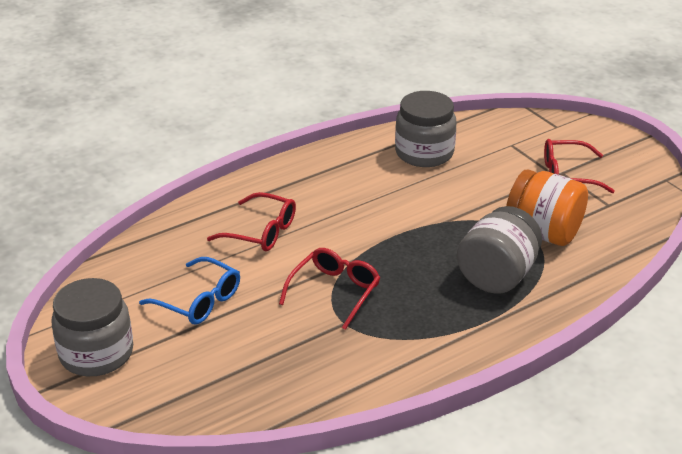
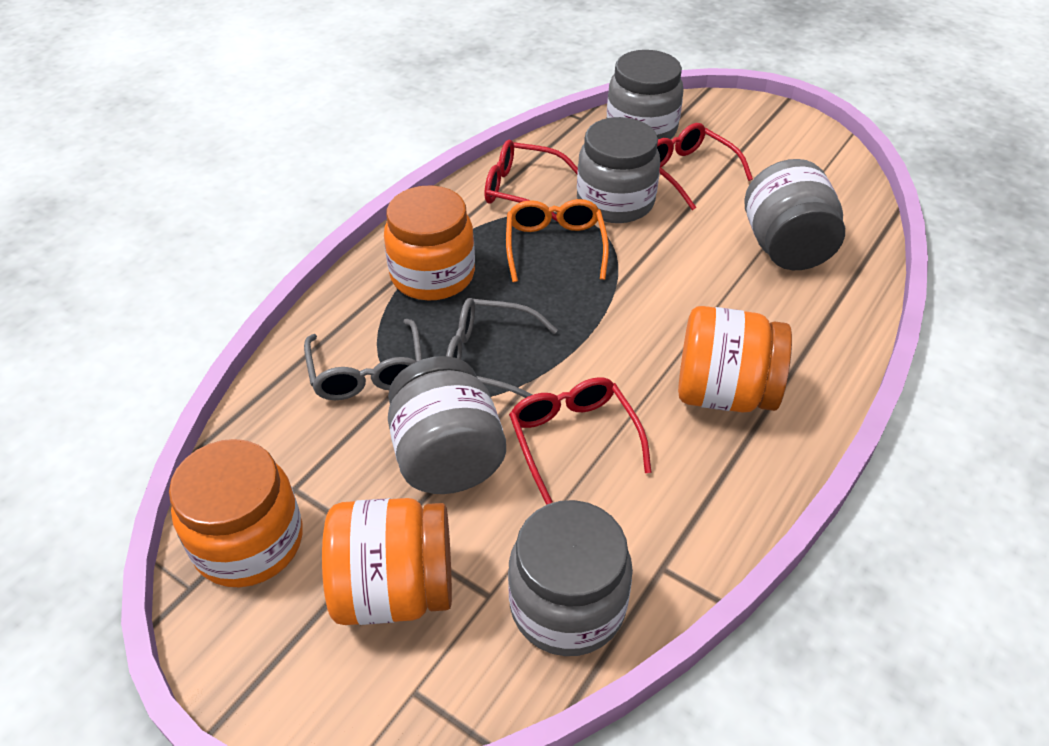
blue glasses: 1 -> 0
grey glasses: 0 -> 2
grey jar: 3 -> 5
orange glasses: 0 -> 1
orange jar: 1 -> 4

